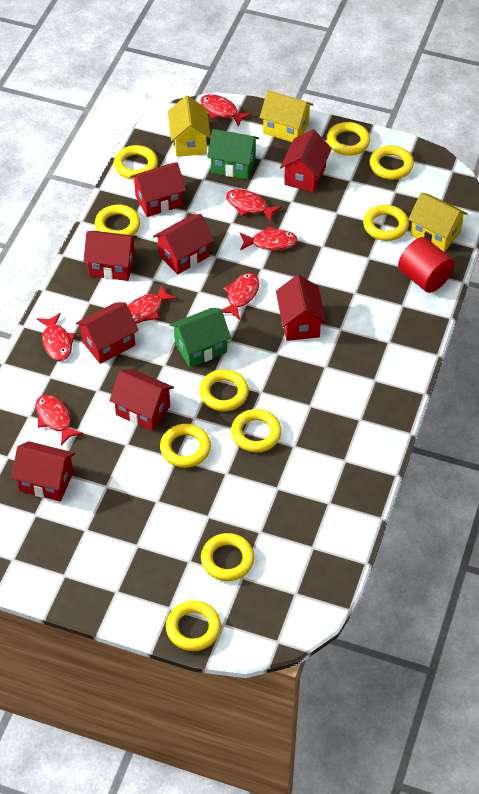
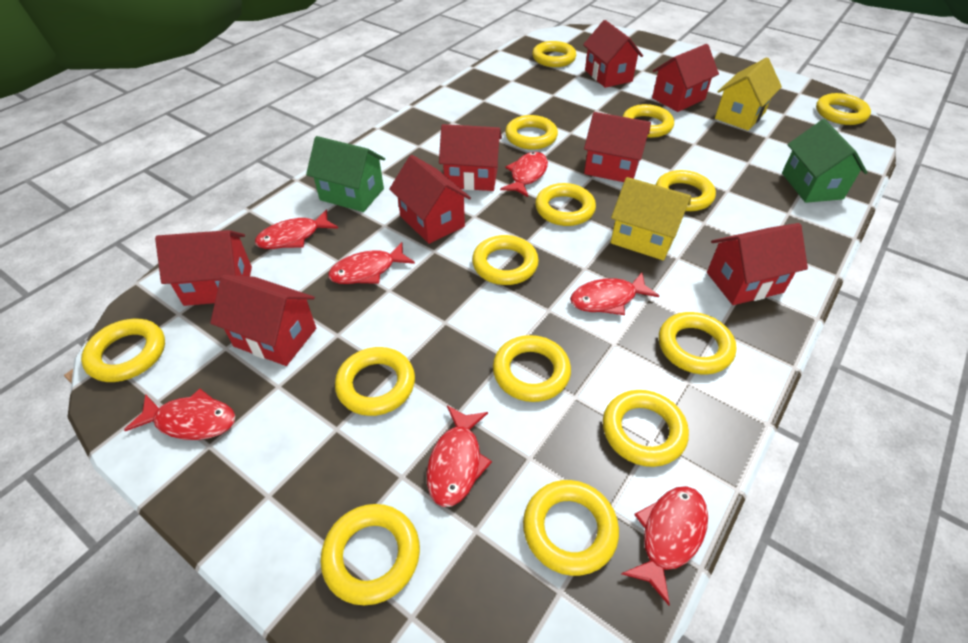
red cylinder: 1 -> 0
yellow house: 3 -> 2
yellow ring: 10 -> 14

